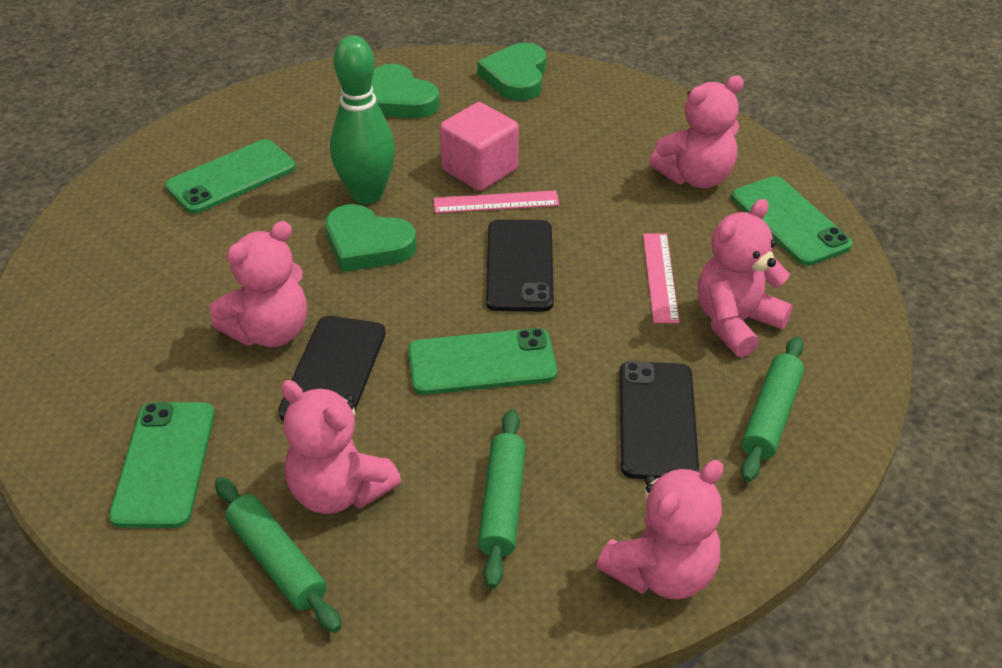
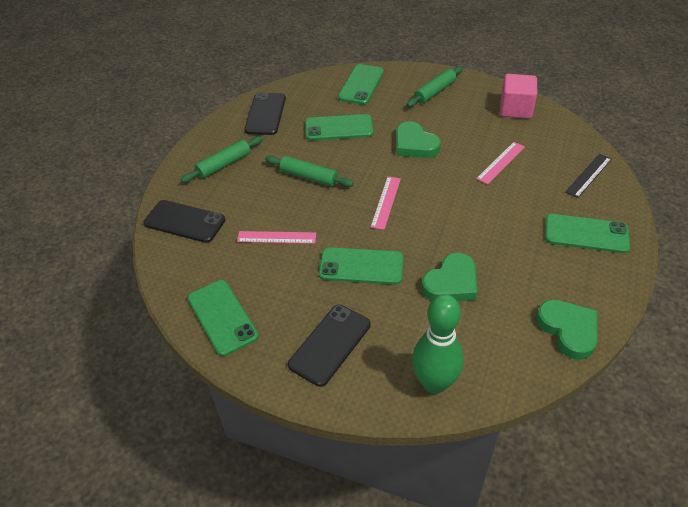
black ruler: 0 -> 1
green phone: 4 -> 5
pink ruler: 2 -> 3
pink teddy bear: 5 -> 0

